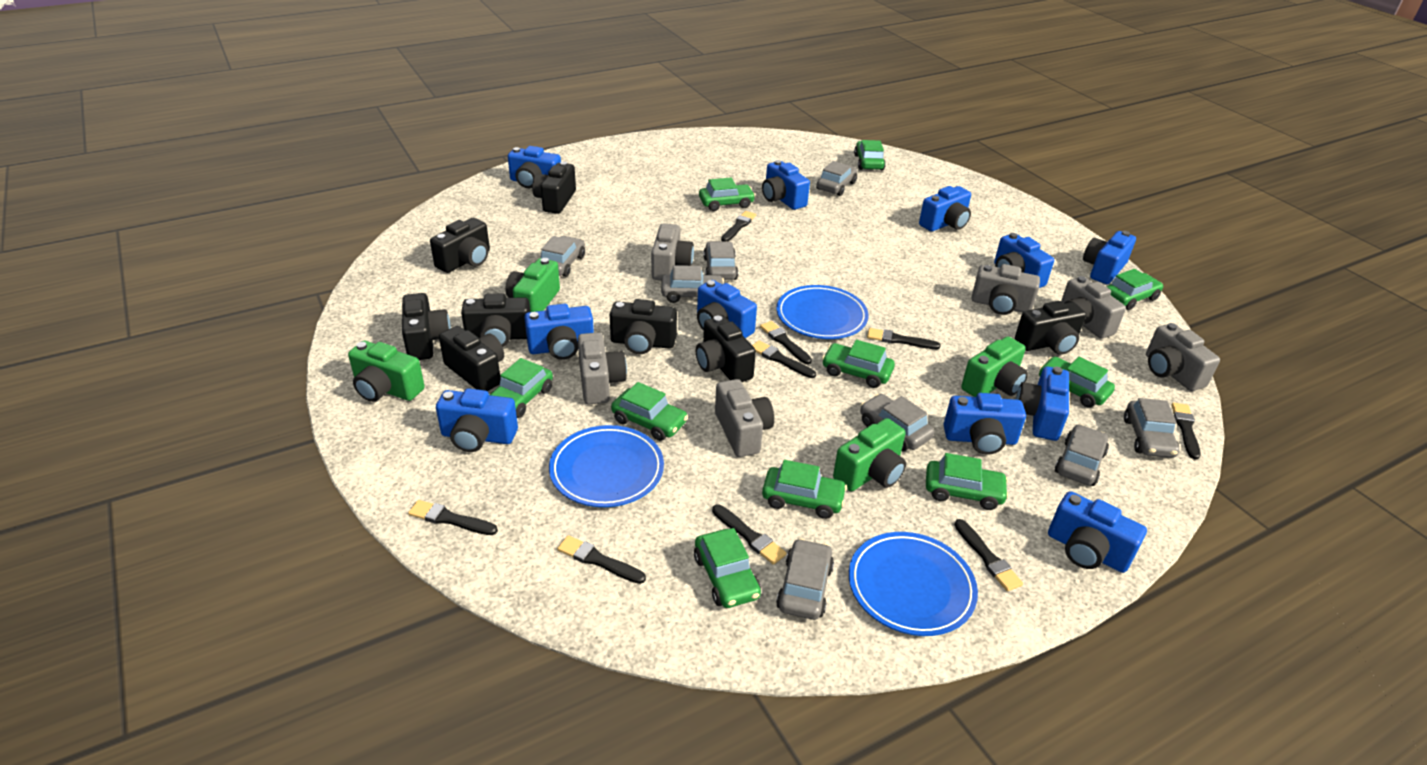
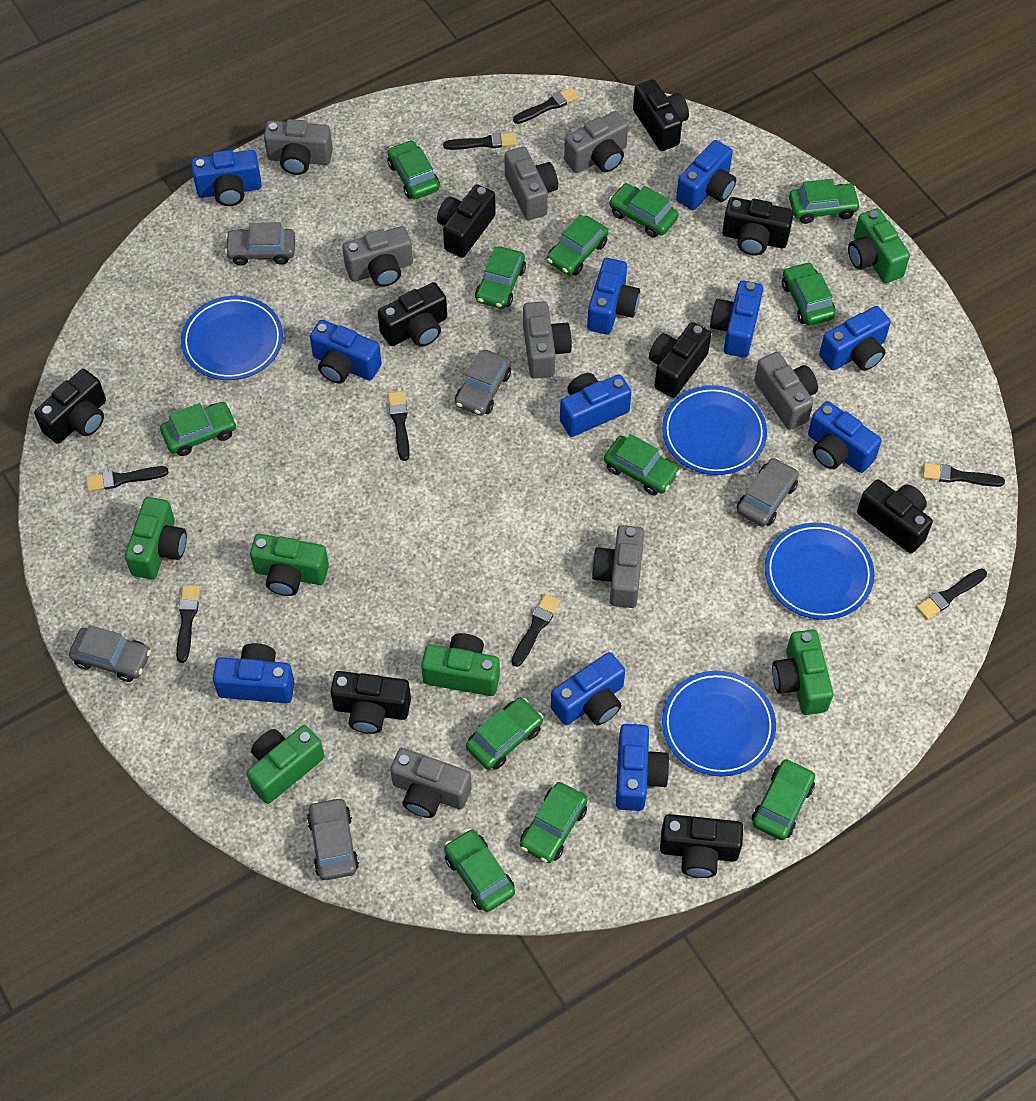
black brush: 9 -> 8
black camera: 8 -> 9
blue plate: 3 -> 4
green camera: 4 -> 6
green car: 10 -> 12
grey camera: 6 -> 8
grey car: 8 -> 5

